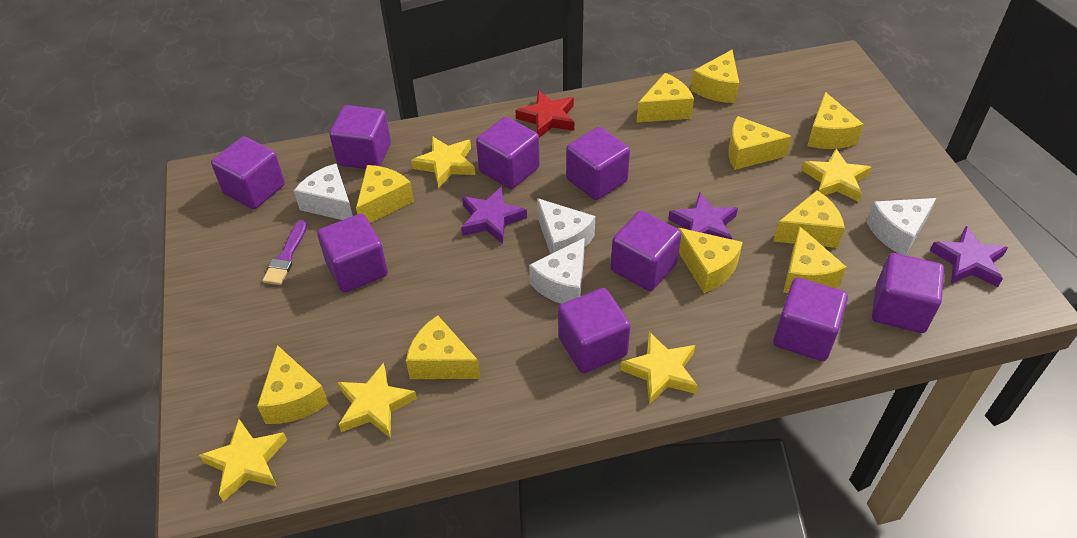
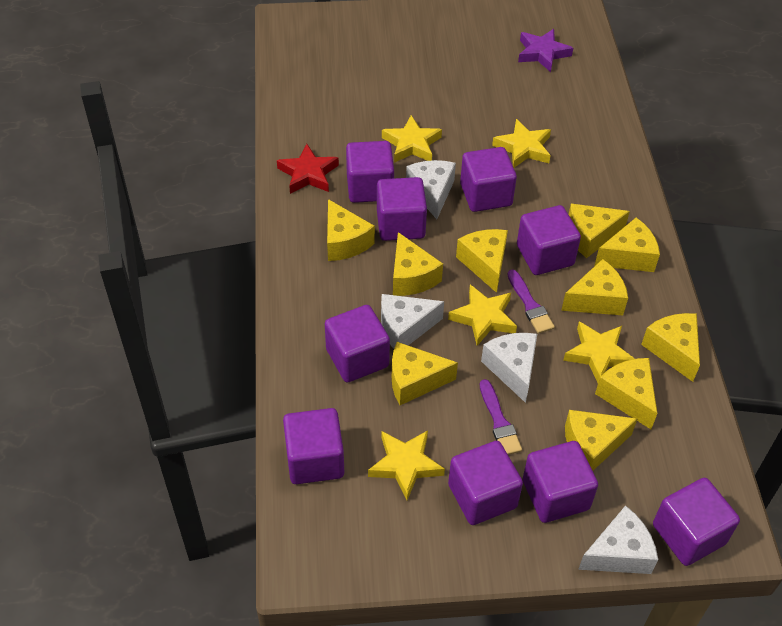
purple brush: 1 -> 2
purple star: 3 -> 1

